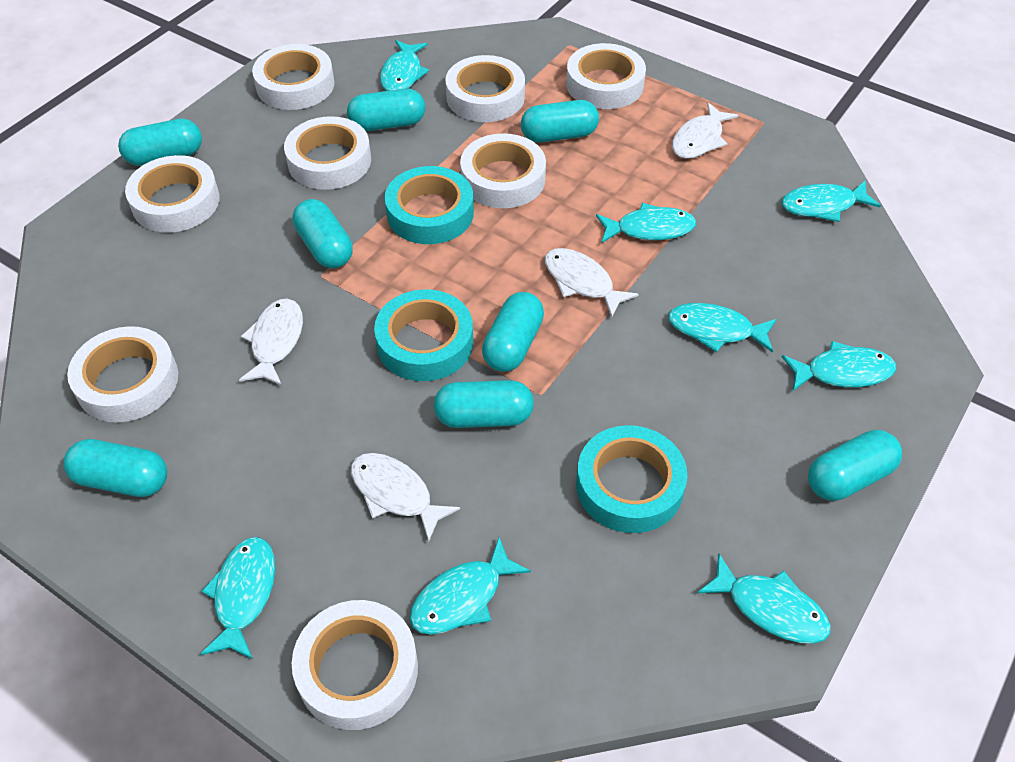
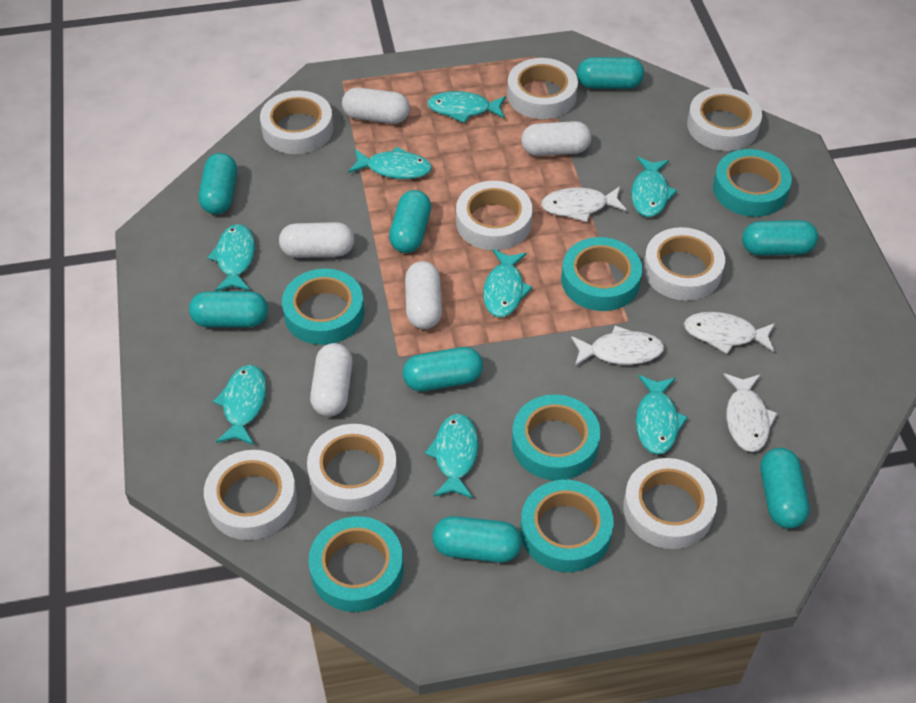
turquoise tape: 3 -> 6
white capsule: 0 -> 5

